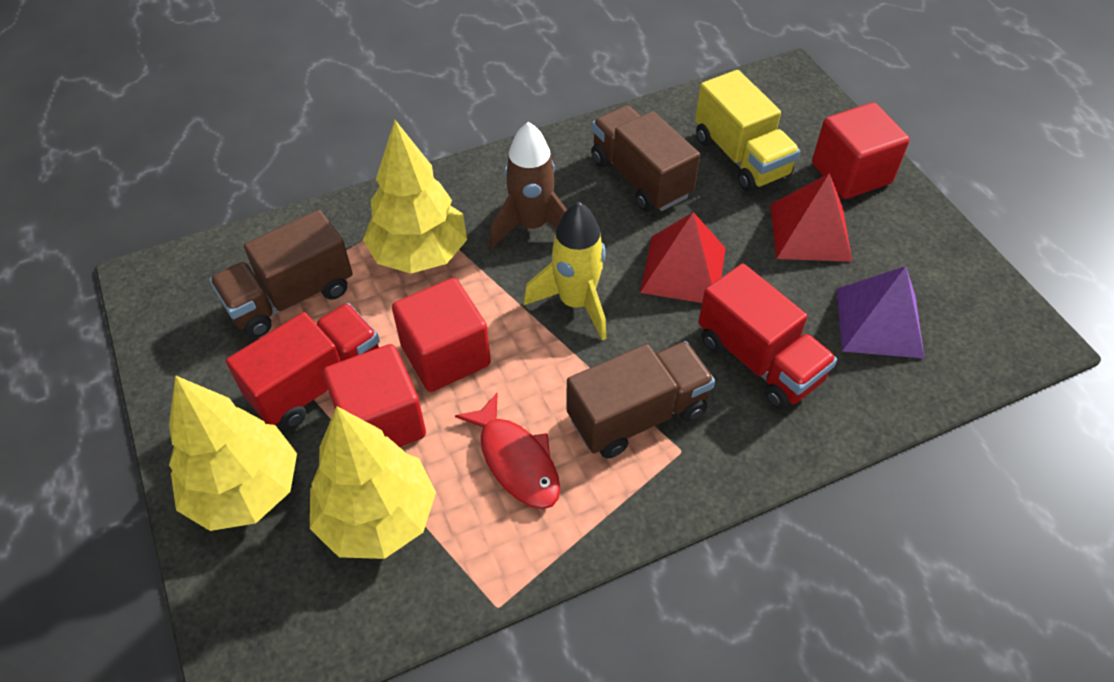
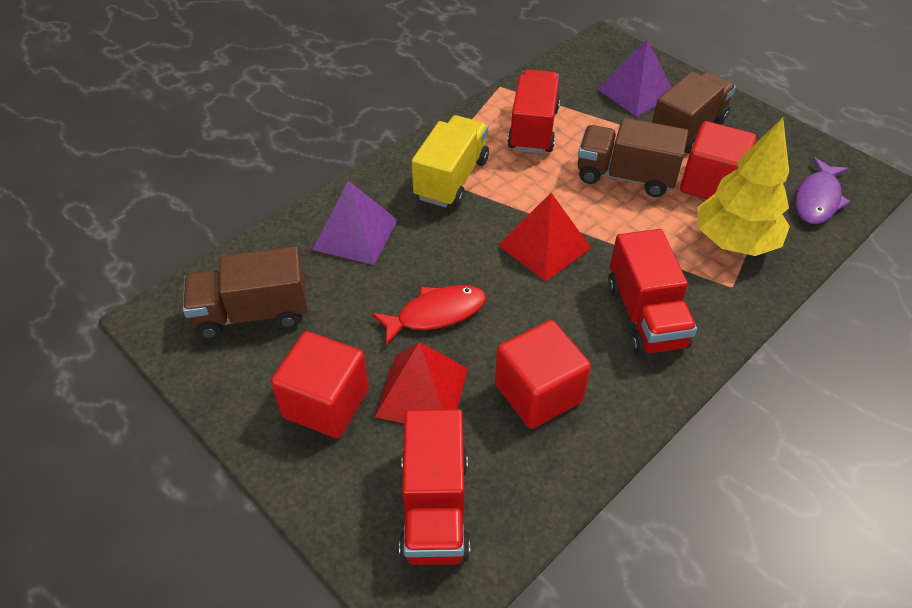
brown rocket: 1 -> 0
purple fish: 0 -> 1
purple pyramid: 1 -> 2
red truck: 2 -> 3
yellow rocket: 1 -> 0
yellow tree: 3 -> 1

